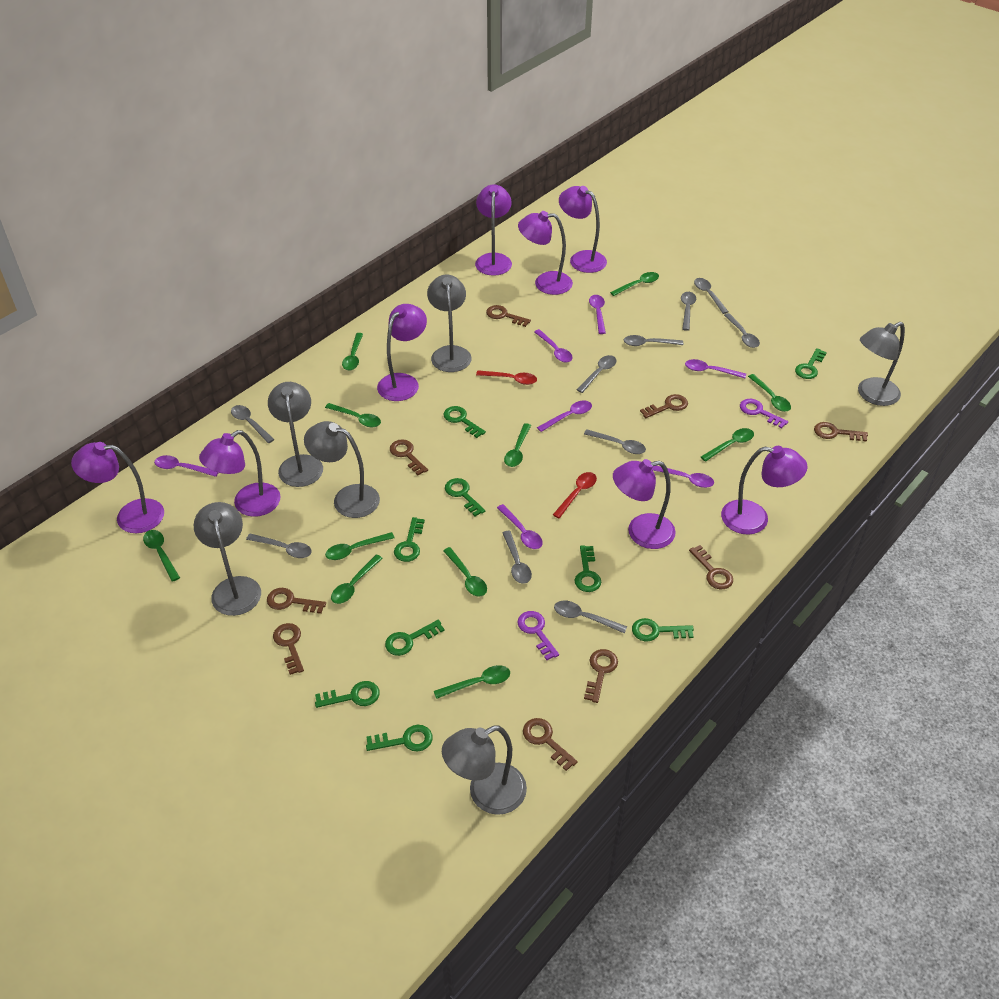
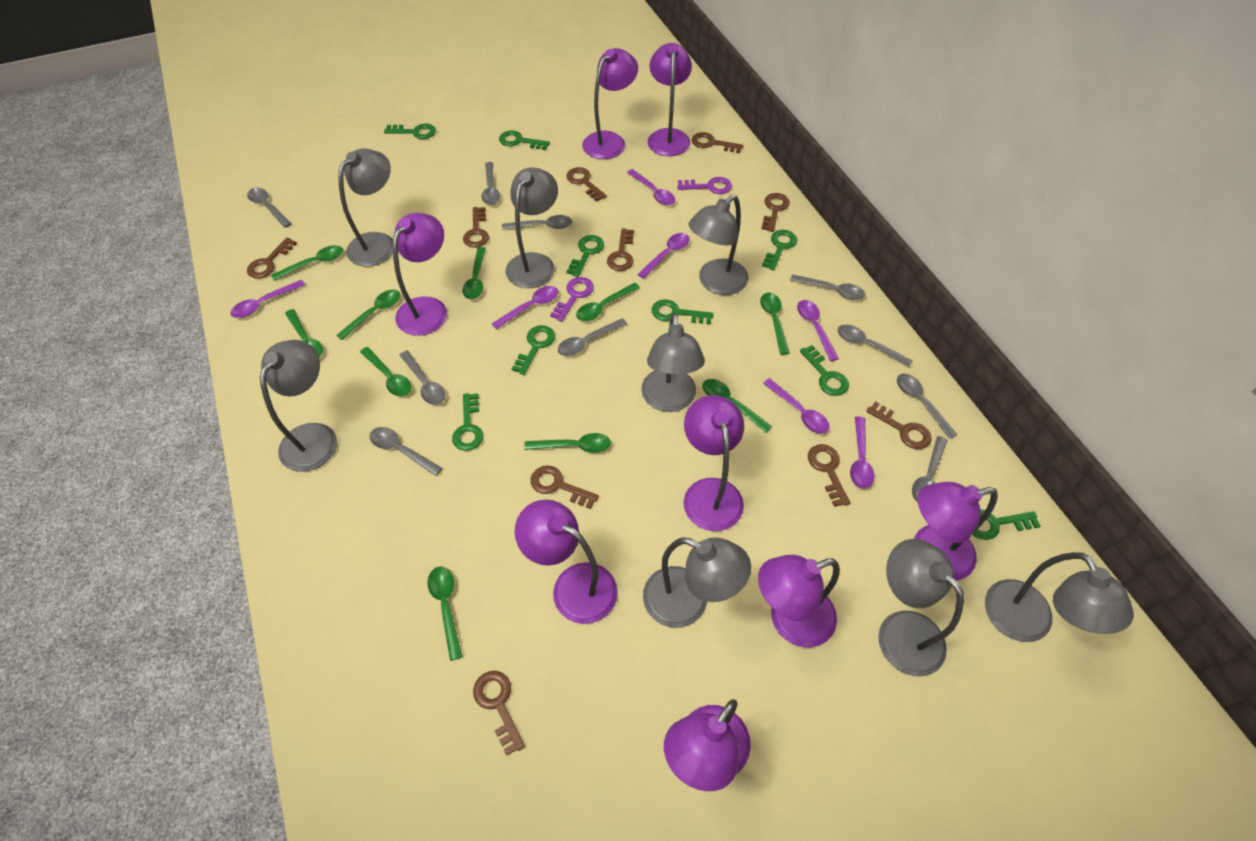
brown key: 9 -> 10
green spoon: 11 -> 10
grey lamp: 6 -> 8
red spoon: 2 -> 0

